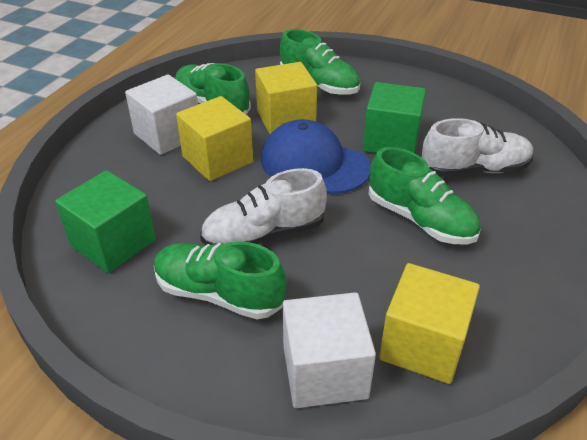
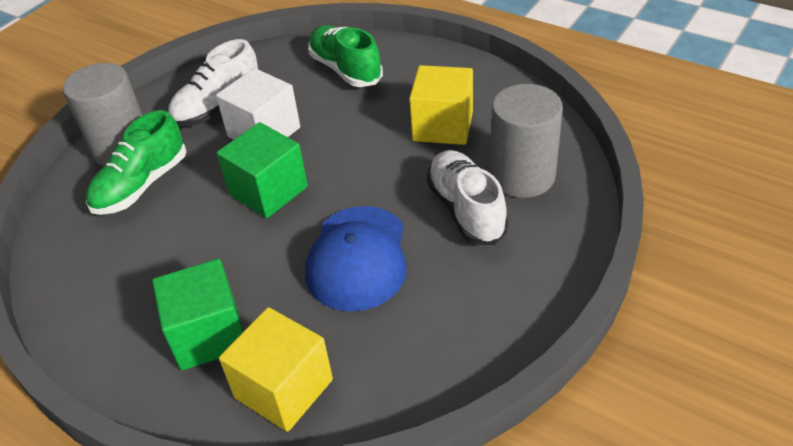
green shoe: 4 -> 2
grey cylinder: 0 -> 2
white cube: 2 -> 1
yellow cube: 3 -> 2

